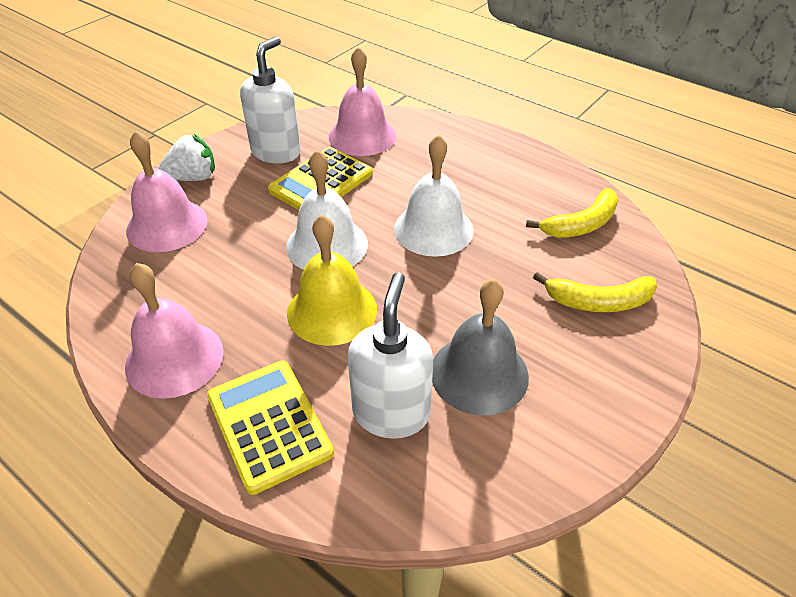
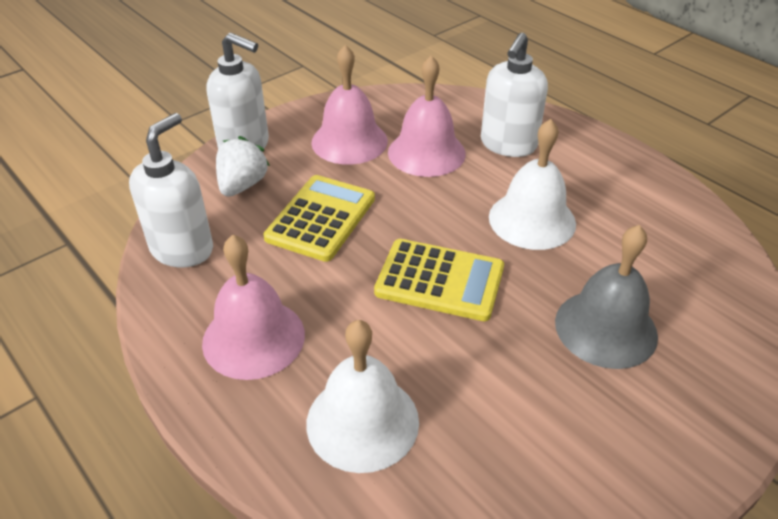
white soap dispenser: 2 -> 3
yellow banana: 2 -> 0
yellow bell: 1 -> 0

